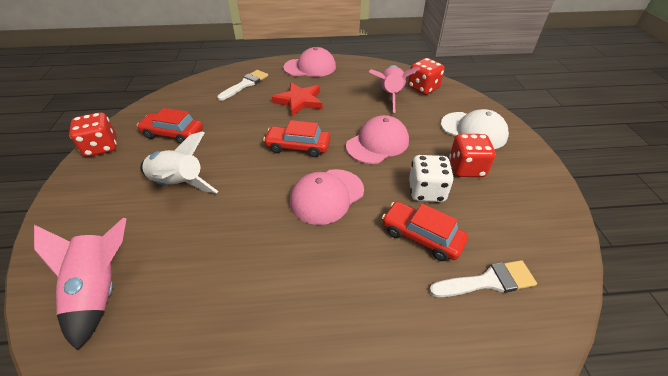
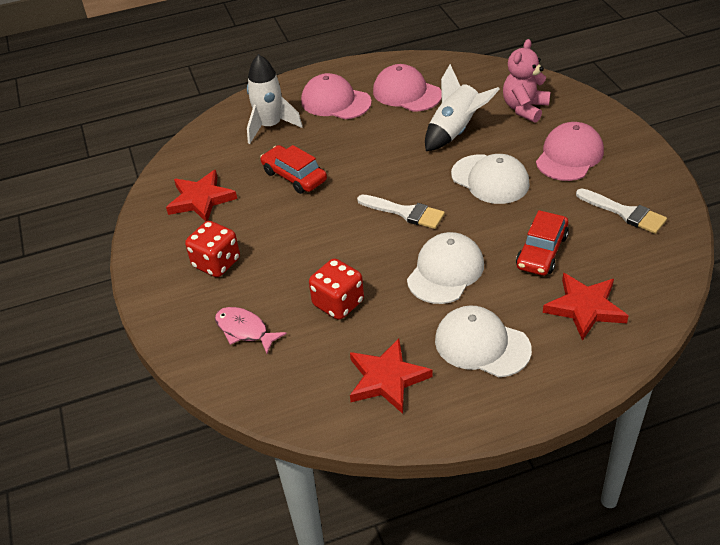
pink fish: 0 -> 1
pink rocket: 2 -> 0
pink teddy bear: 0 -> 1
red car: 3 -> 2
red dice: 3 -> 2
red star: 1 -> 3
white cap: 1 -> 3
white dice: 1 -> 0
white rocket: 1 -> 2

